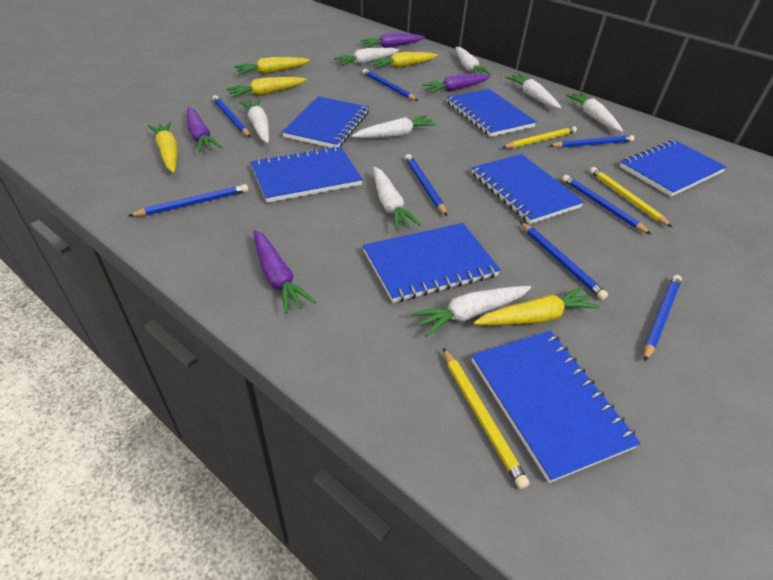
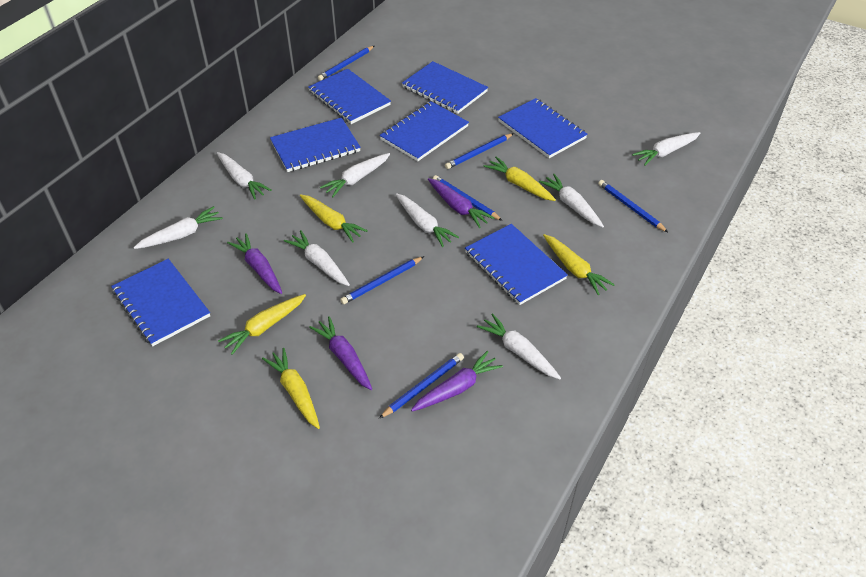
blue pencil: 8 -> 6
yellow pencil: 3 -> 0

